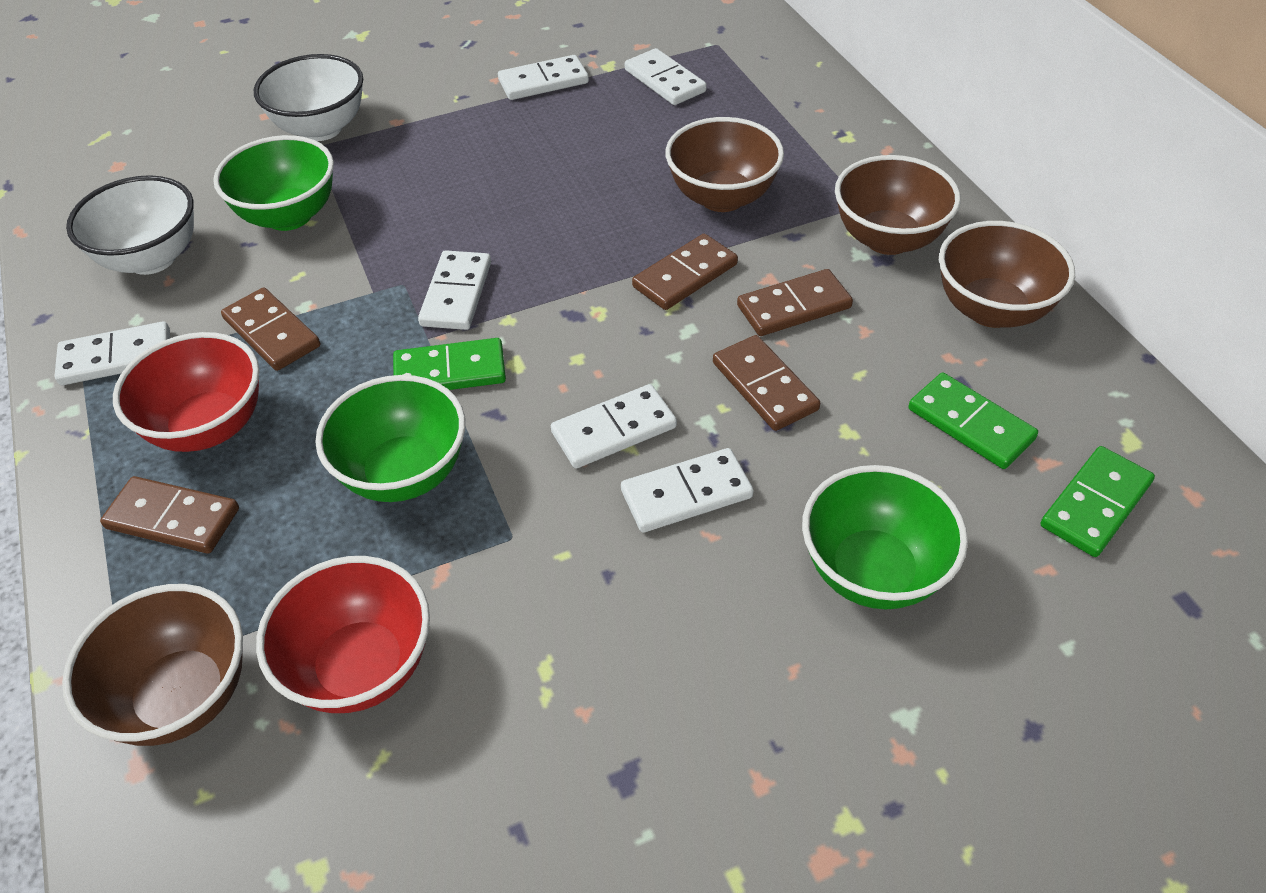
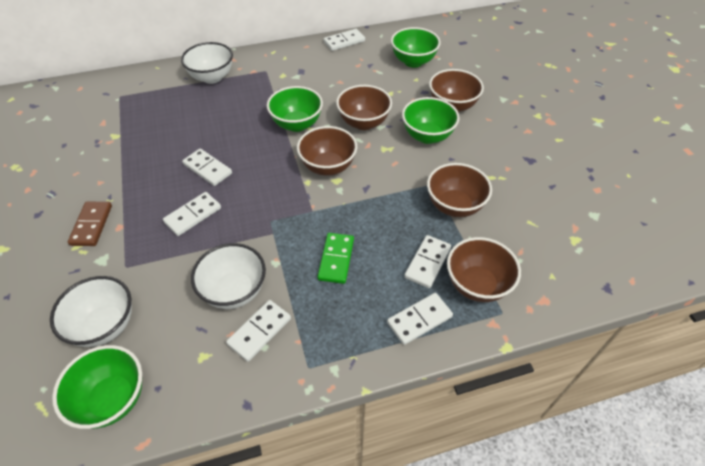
brown bowl: 4 -> 5
brown domino: 5 -> 1
green bowl: 3 -> 4
green domino: 3 -> 1
red bowl: 2 -> 0
white bowl: 2 -> 3

